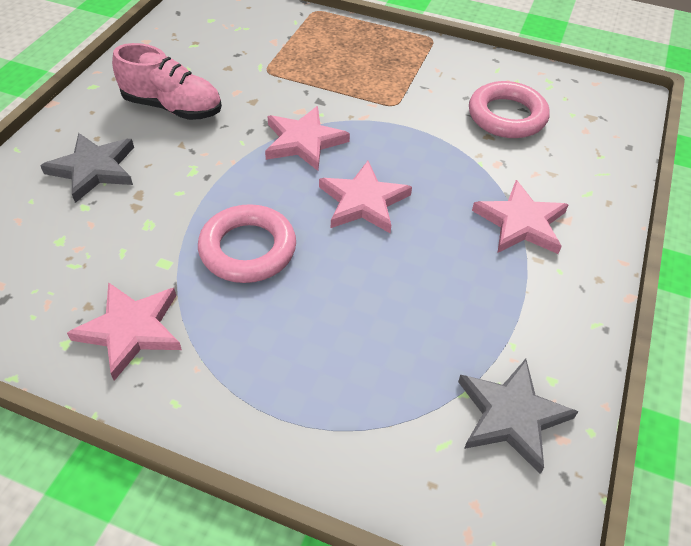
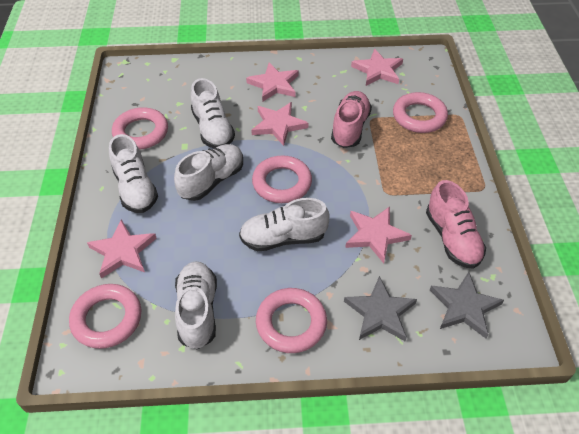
pink ring: 2 -> 5
pink shoe: 1 -> 2
pink star: 4 -> 5
white shoe: 0 -> 5

